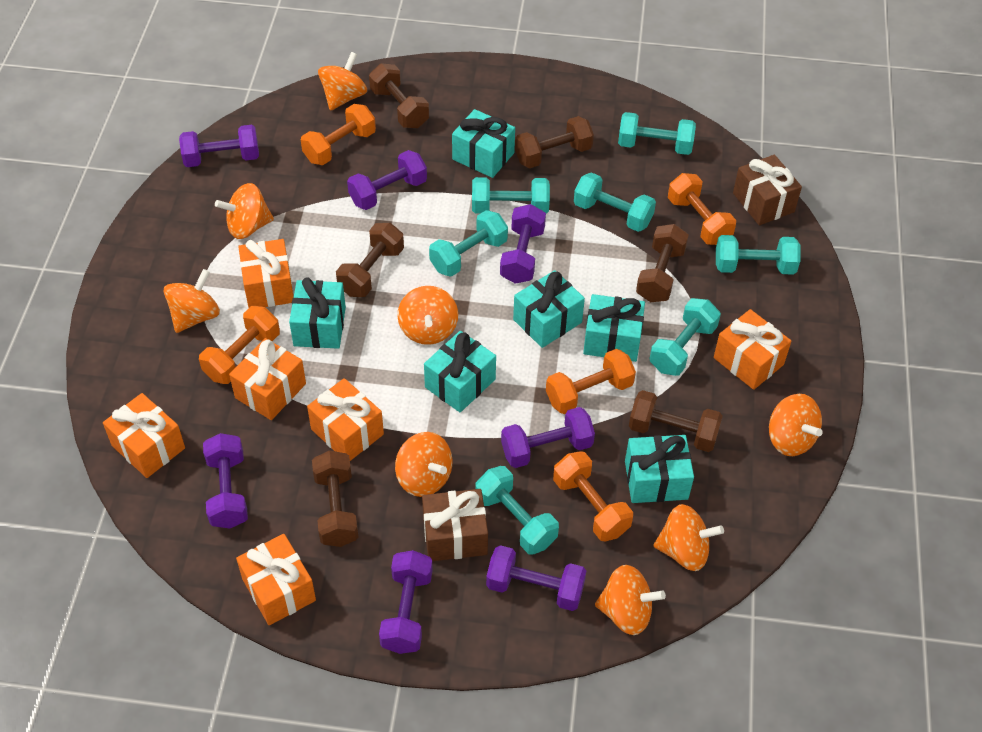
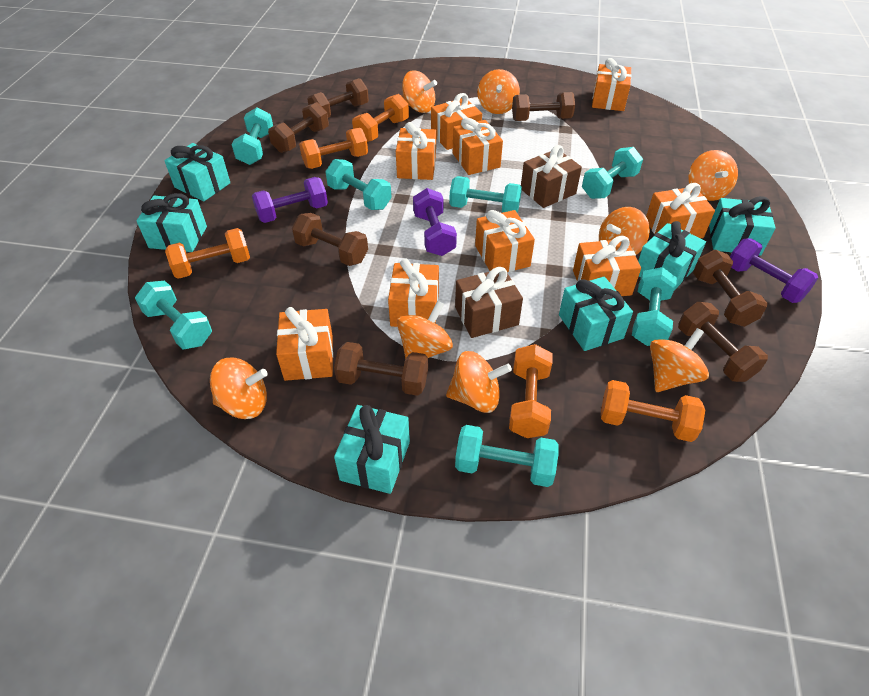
brown dumbbell: 6 -> 7
orange gift: 6 -> 9
purple dumbbell: 7 -> 3

